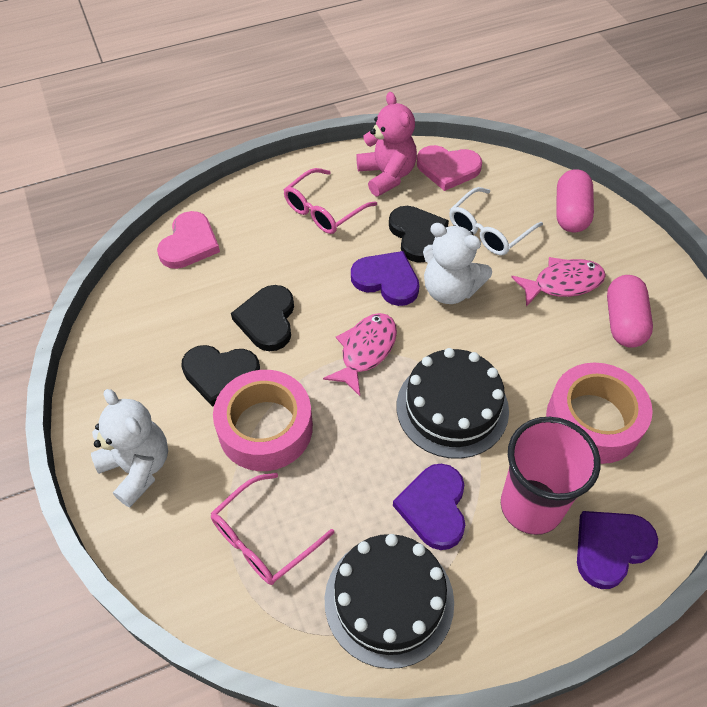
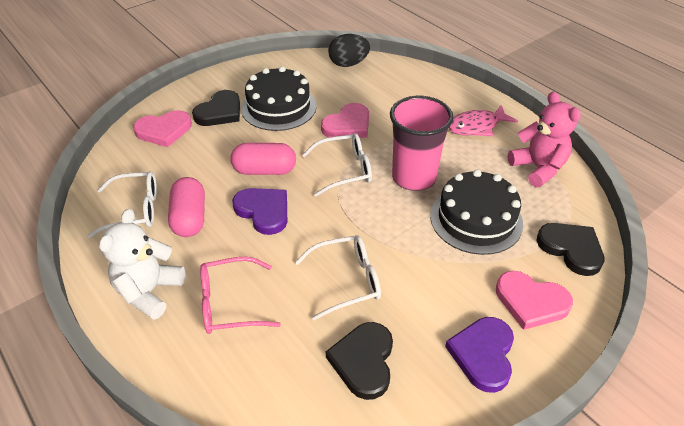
black egg: 0 -> 1
pink fish: 2 -> 1
pink glasses: 2 -> 1
pink heart: 2 -> 3
pink tape: 2 -> 0
purple heart: 3 -> 2
white glasses: 1 -> 3
white teddy bear: 2 -> 1

